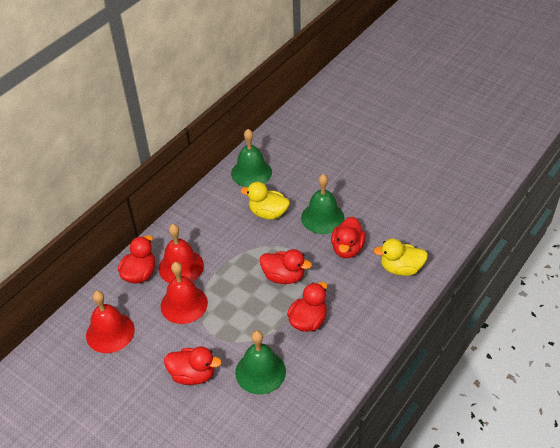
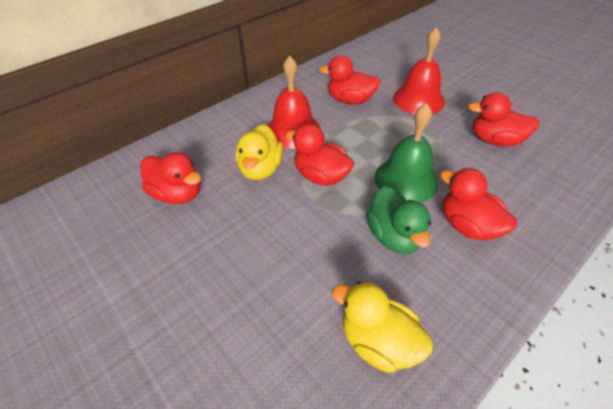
green bell: 3 -> 1
green duck: 0 -> 1
red bell: 3 -> 2

